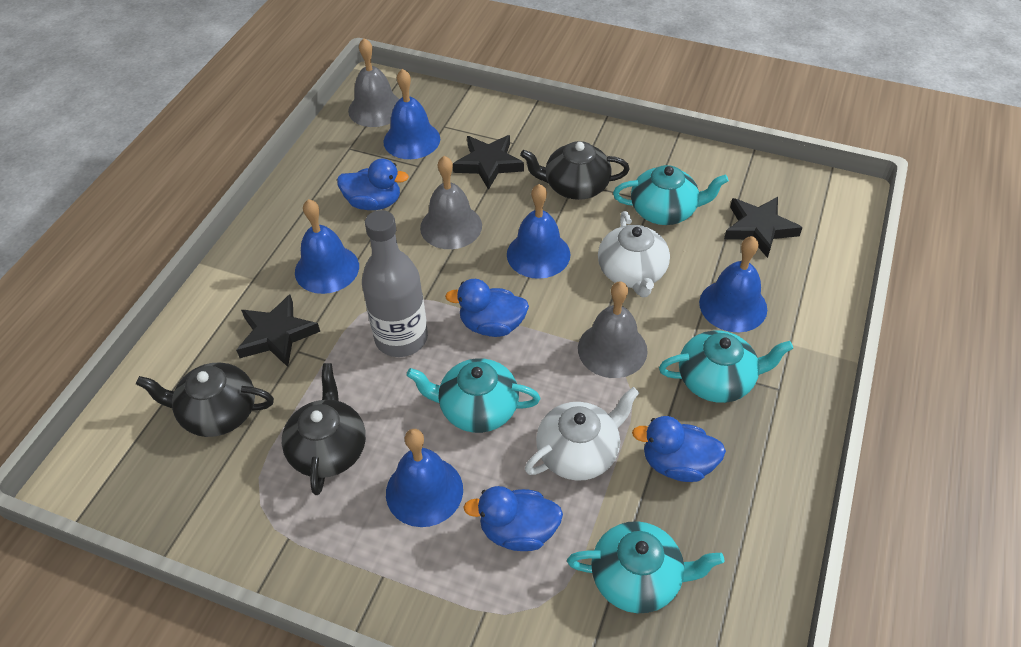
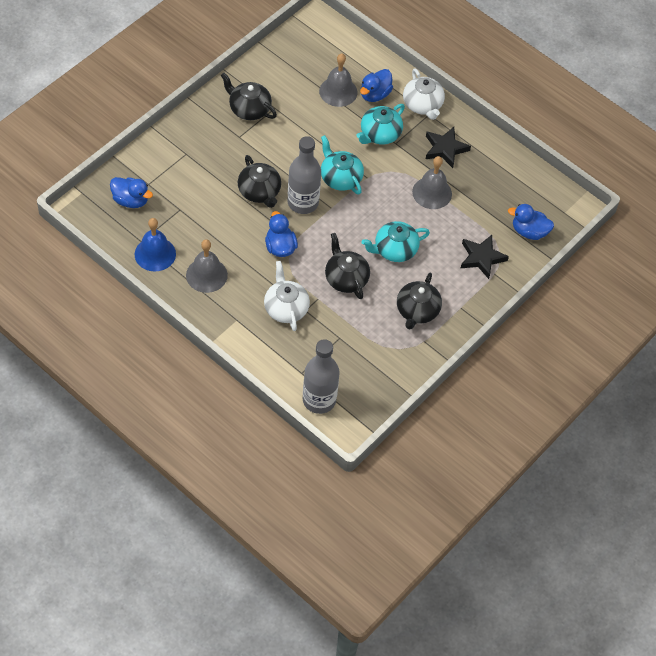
black star: 3 -> 2
black teapot: 3 -> 4
blue bell: 5 -> 1
grey bottle: 1 -> 2
turquoise teapot: 4 -> 3

